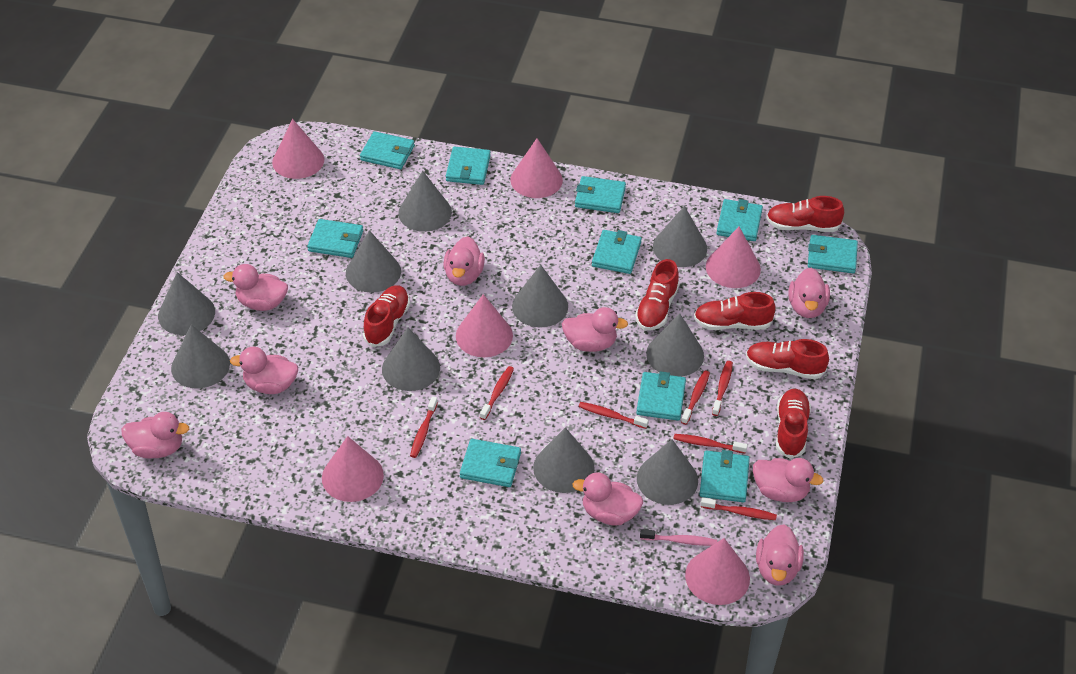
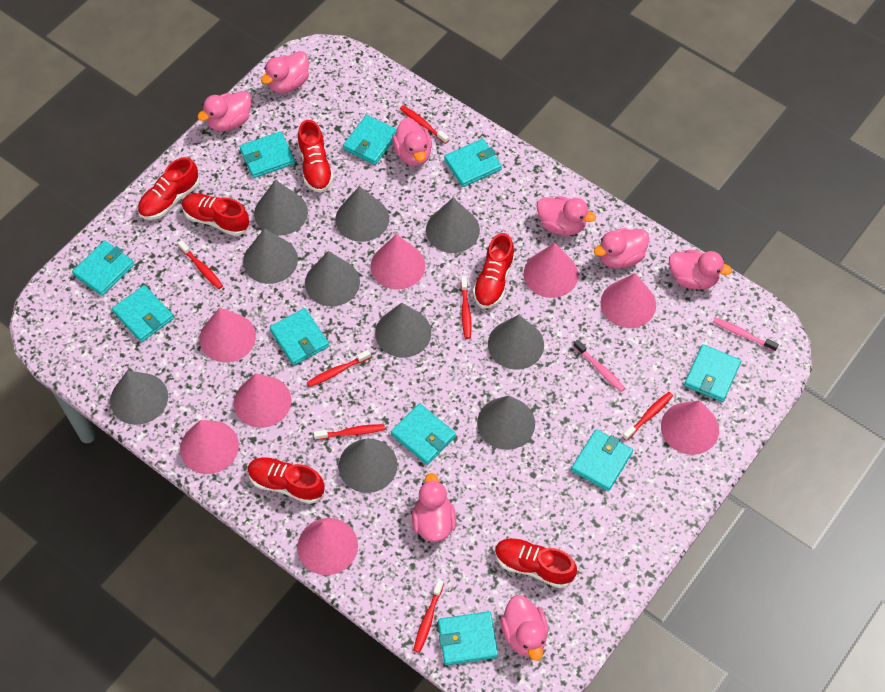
pink cone: 6 -> 8
pink duck: 9 -> 8
pink toothbrush: 1 -> 2

